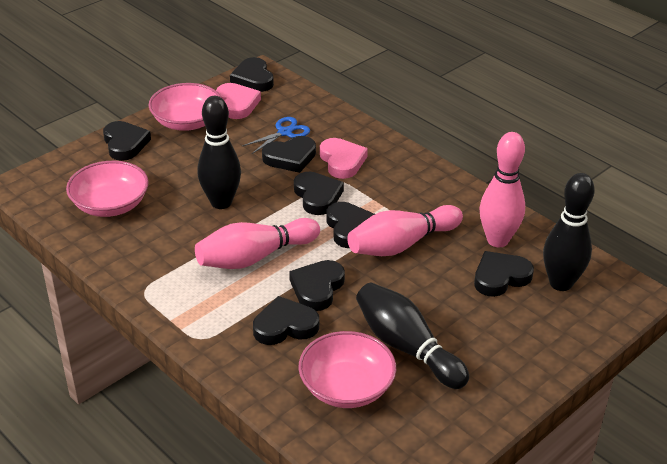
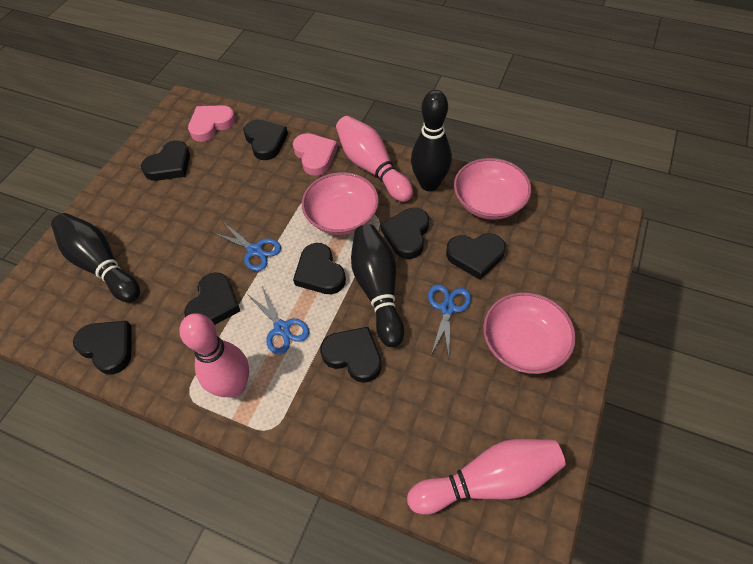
blue scissors: 1 -> 3

